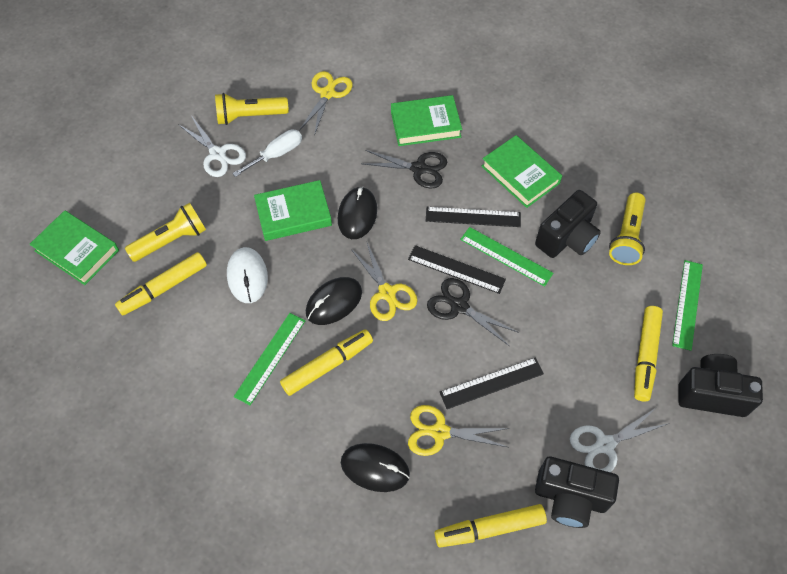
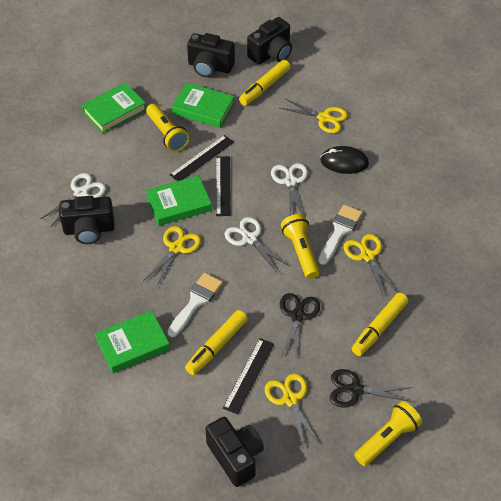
black camera: 3 -> 4
black mouse: 3 -> 1
green ruler: 3 -> 0
white brush: 0 -> 2
white mouse: 1 -> 0
white scissors: 2 -> 3
white screwdriver: 1 -> 0
yellow marker: 4 -> 3
yellow scissors: 3 -> 4

